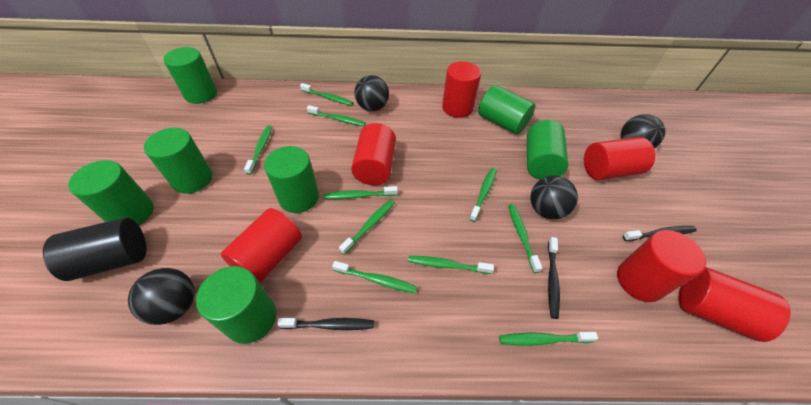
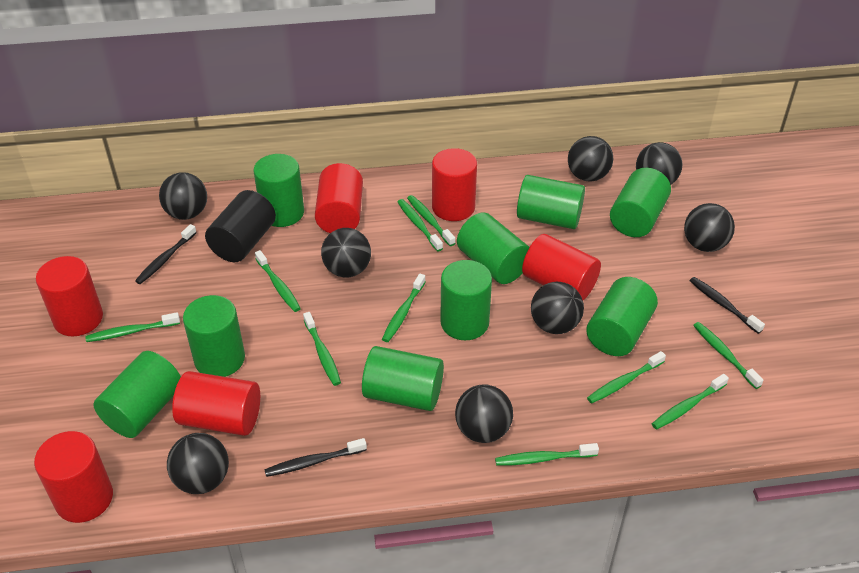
black ball: 4 -> 8
green cylinder: 7 -> 9

